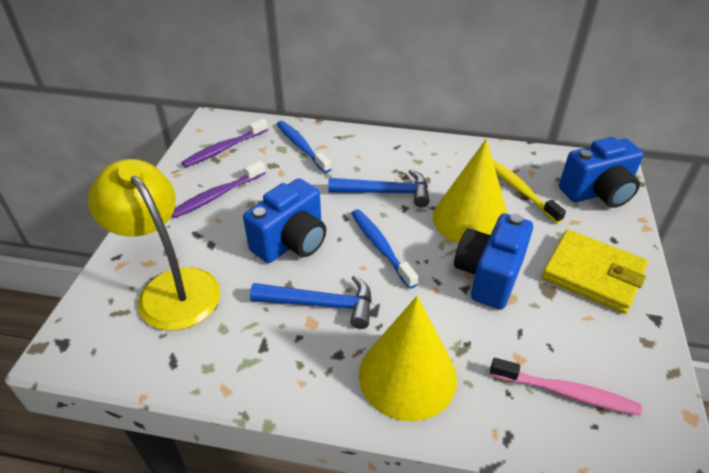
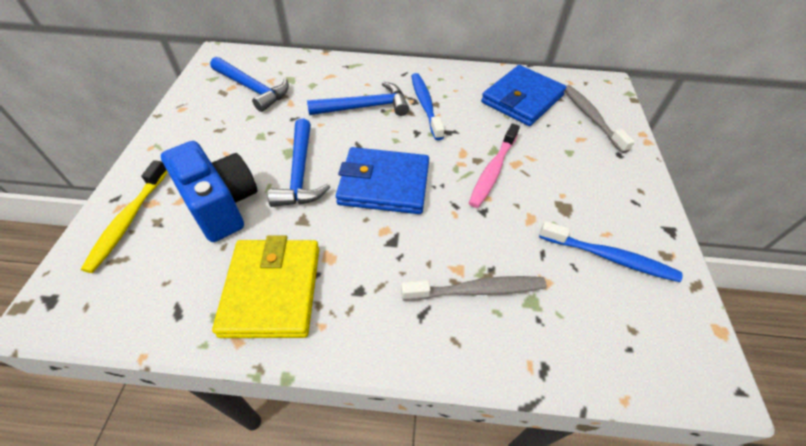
blue camera: 3 -> 1
blue hammer: 2 -> 3
blue wallet: 0 -> 2
grey toothbrush: 0 -> 2
purple toothbrush: 2 -> 0
yellow cone: 2 -> 0
yellow lamp: 1 -> 0

